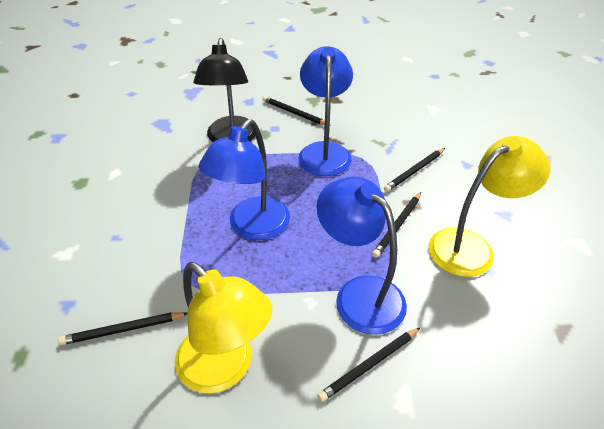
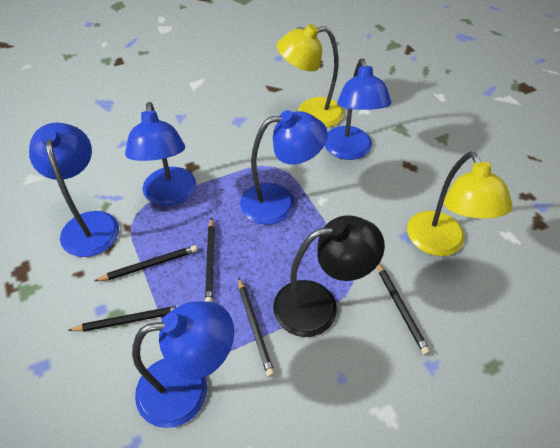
blue lamp: 3 -> 5

